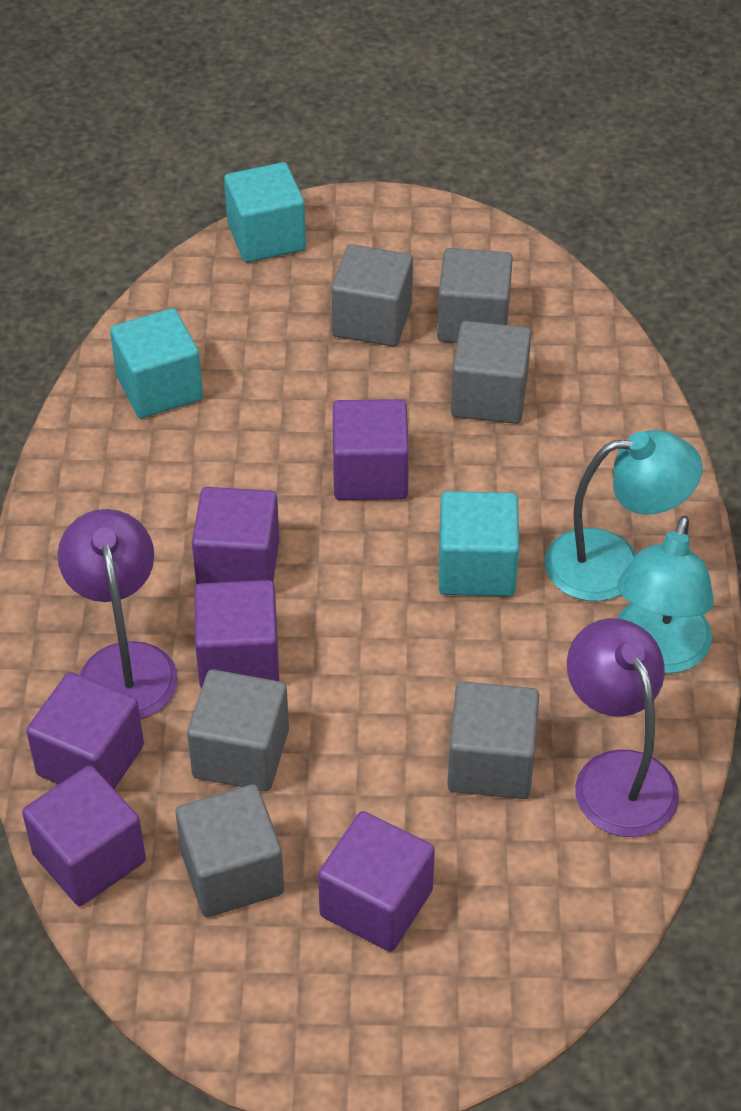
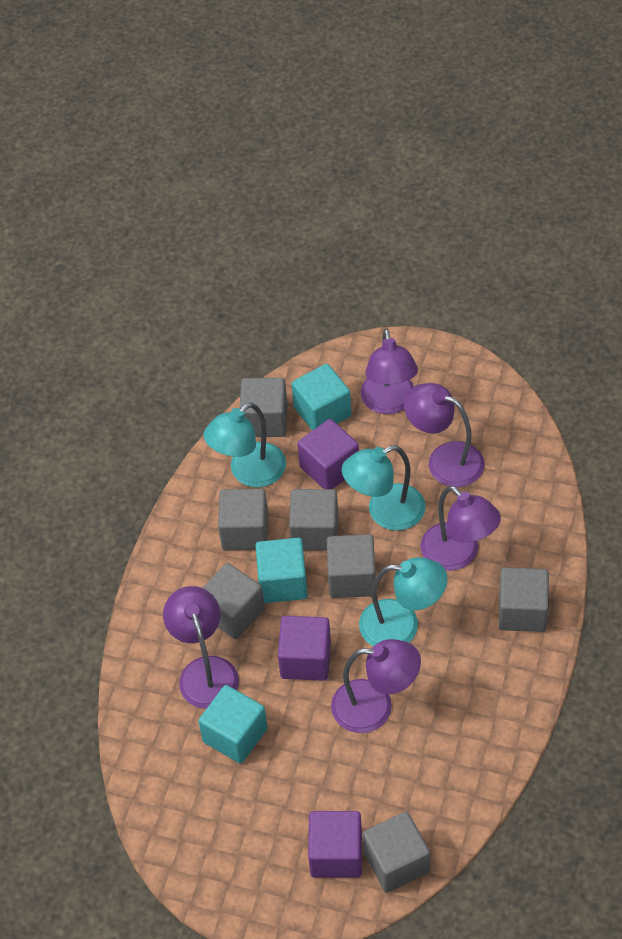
grey cube: 6 -> 7
purple cube: 6 -> 3
purple lamp: 2 -> 5
turquoise lamp: 2 -> 3

